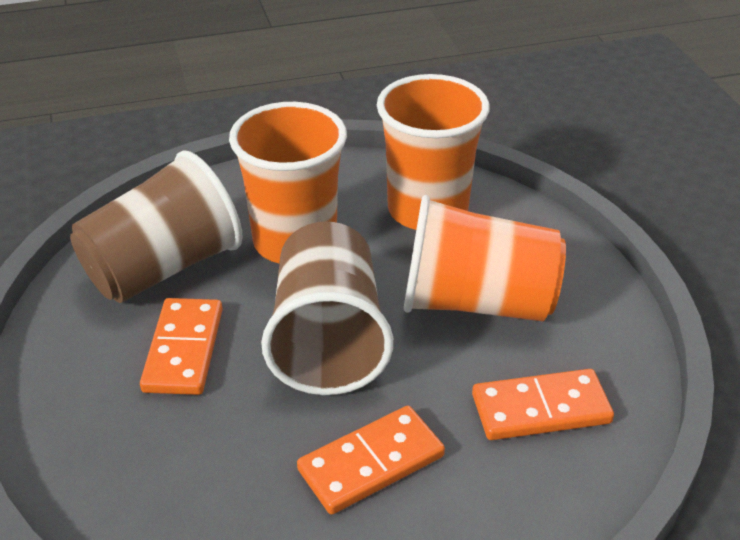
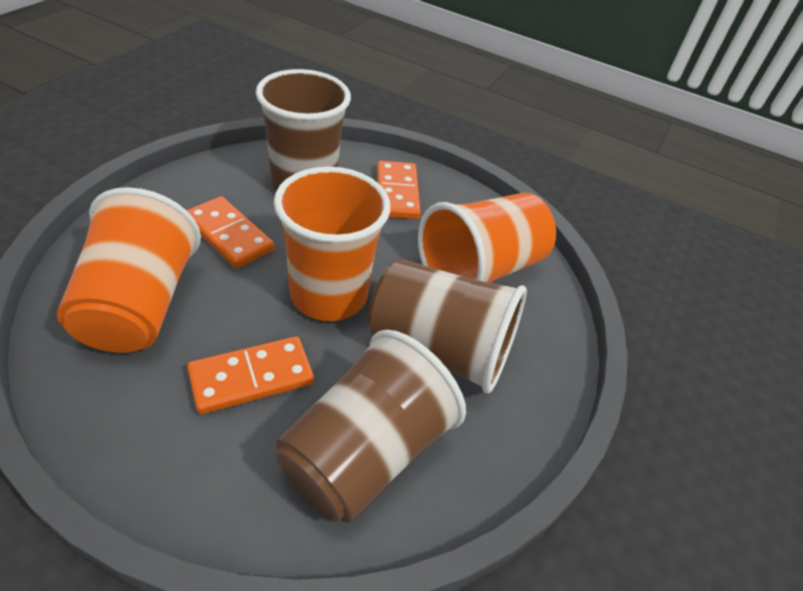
brown cup: 2 -> 3

